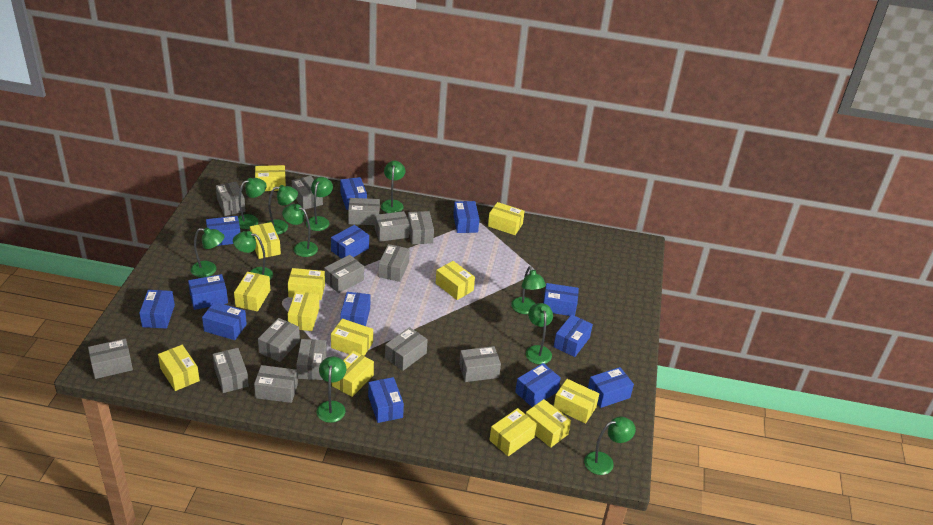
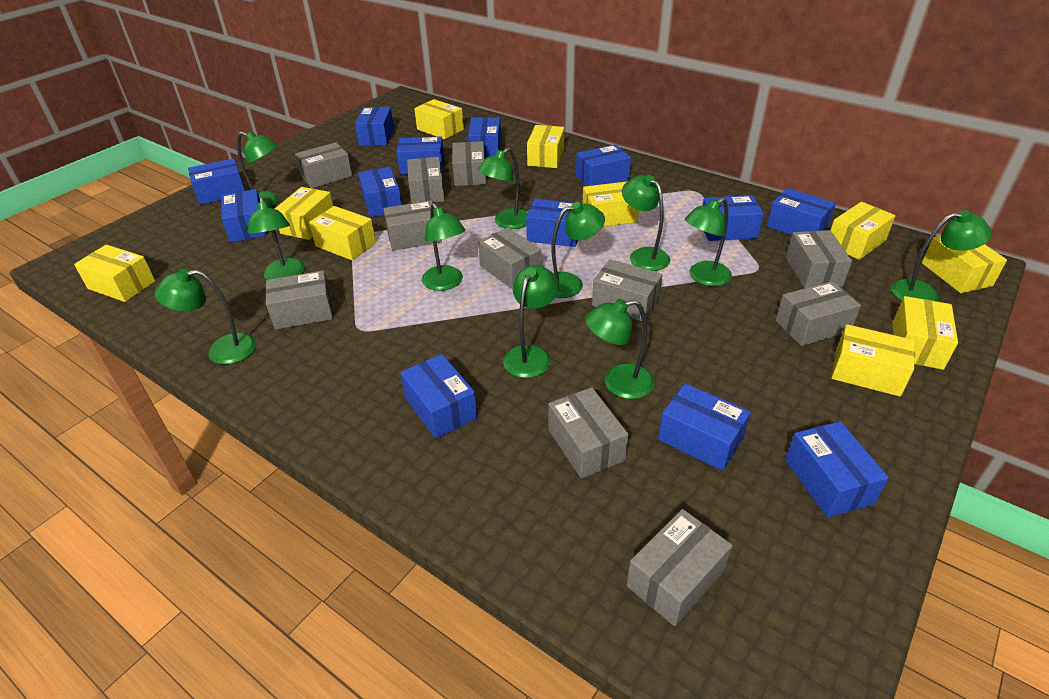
grey box: 14 -> 11
yellow box: 13 -> 10

